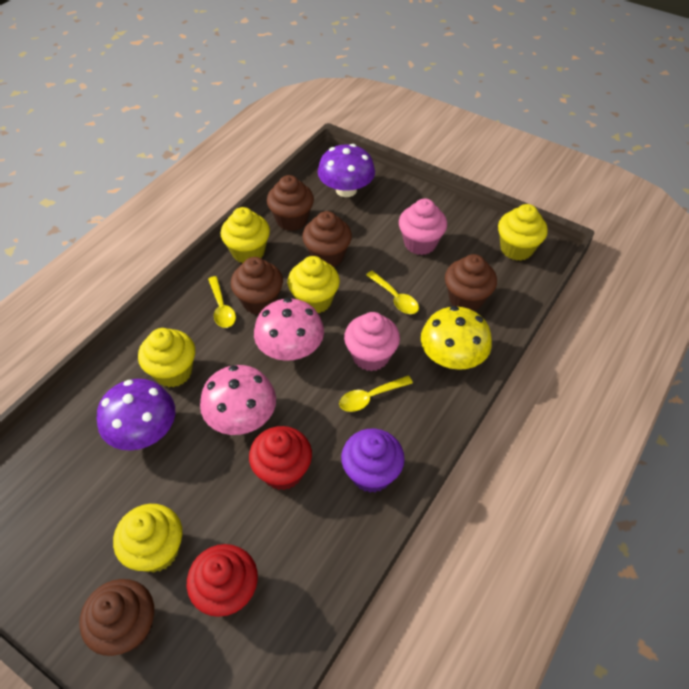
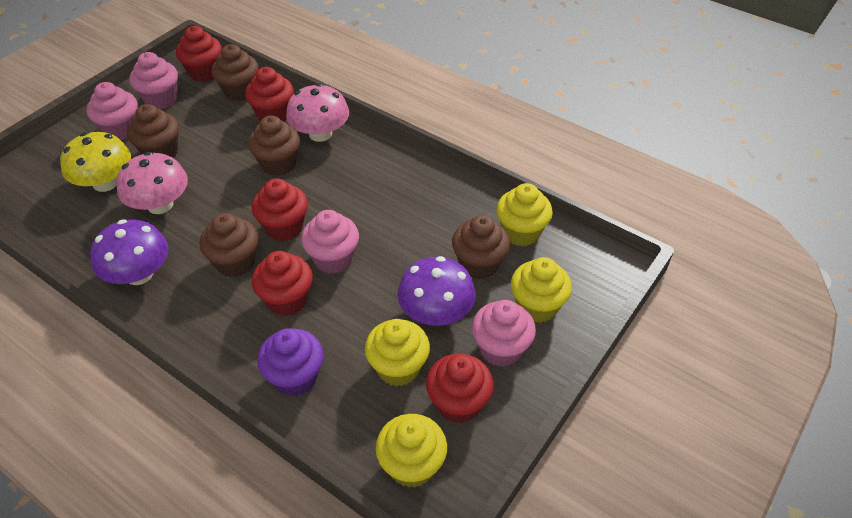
pink cupcake: 2 -> 4
red cupcake: 2 -> 5
yellow cupcake: 5 -> 4
yellow spoon: 3 -> 0

